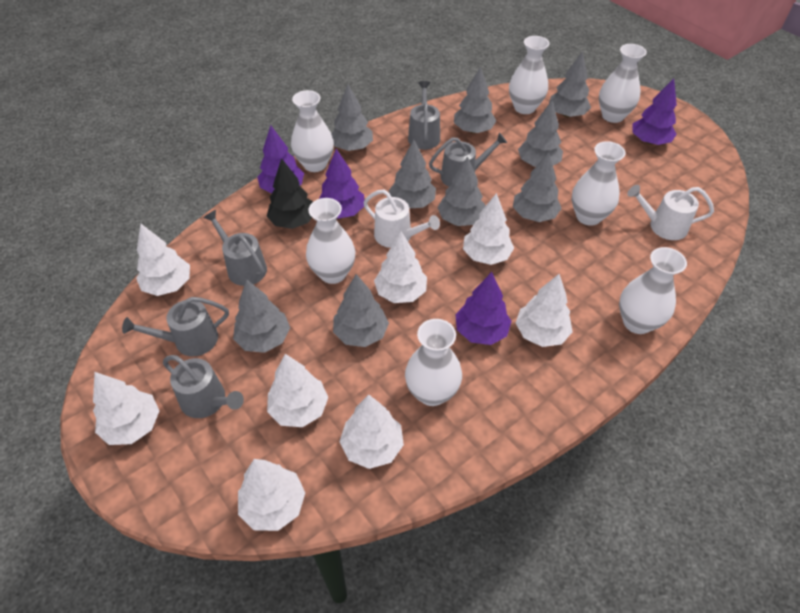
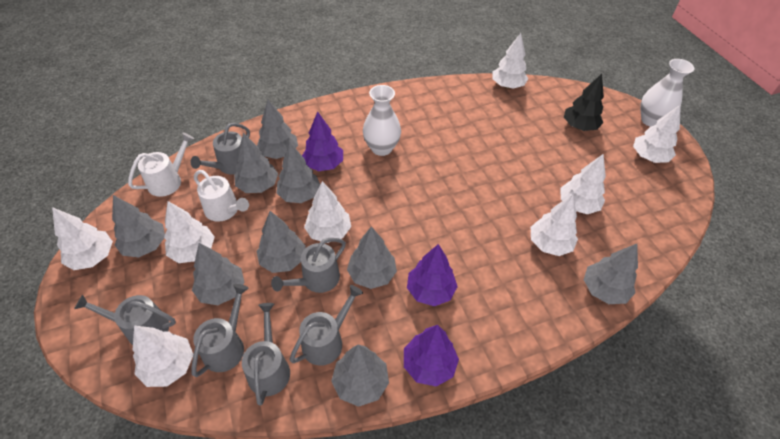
grey watering can: 5 -> 6
purple tree: 4 -> 3
white vase: 7 -> 2

